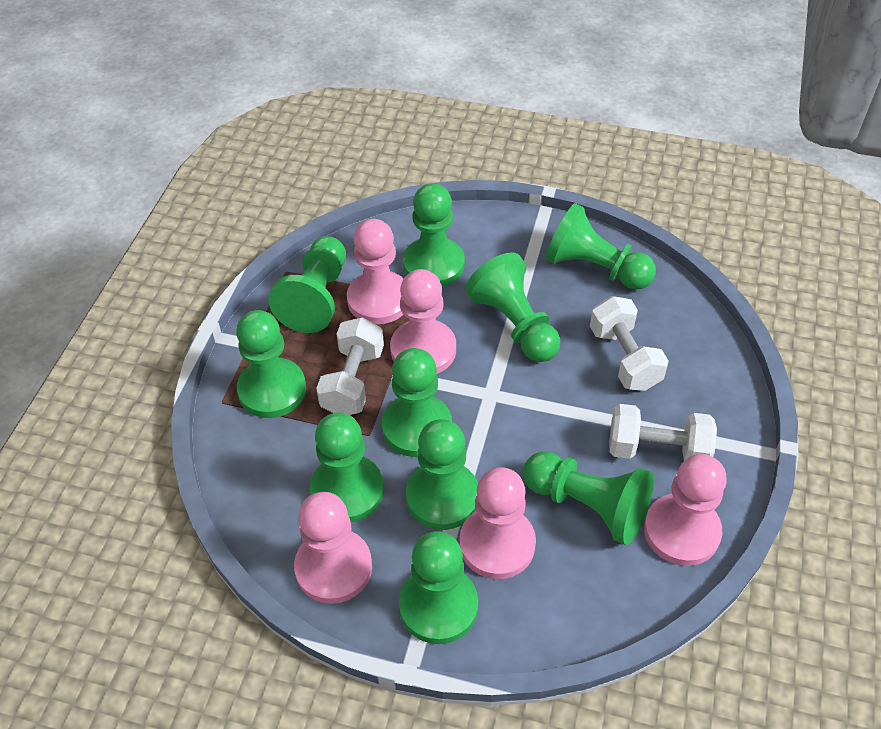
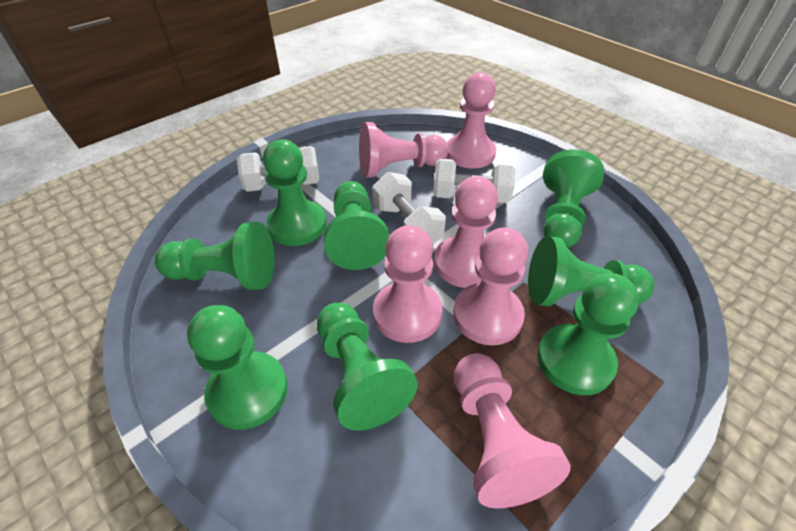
green pawn: 10 -> 8
pink pawn: 5 -> 6

